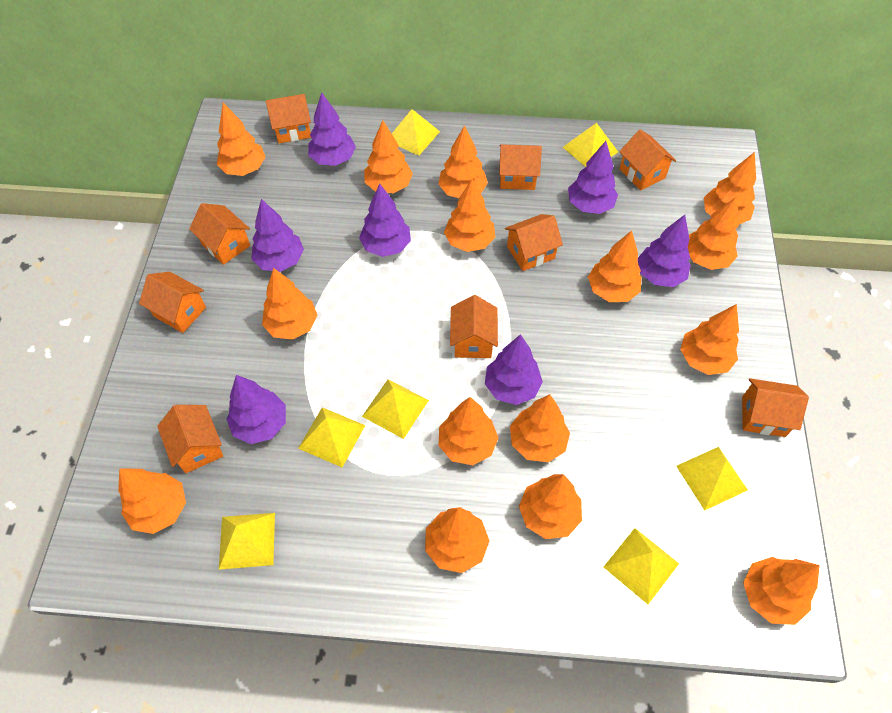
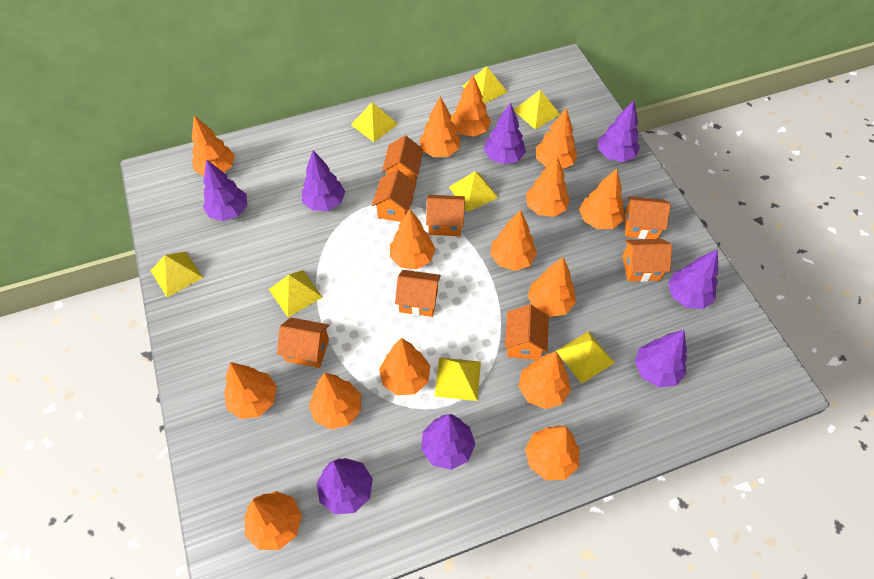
orange house: 9 -> 8
purple tree: 7 -> 8
yellow pyramid: 7 -> 8

